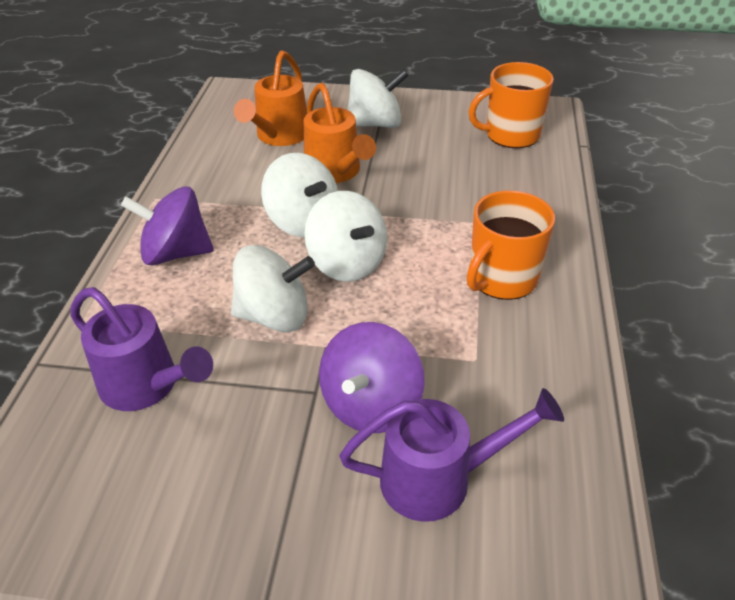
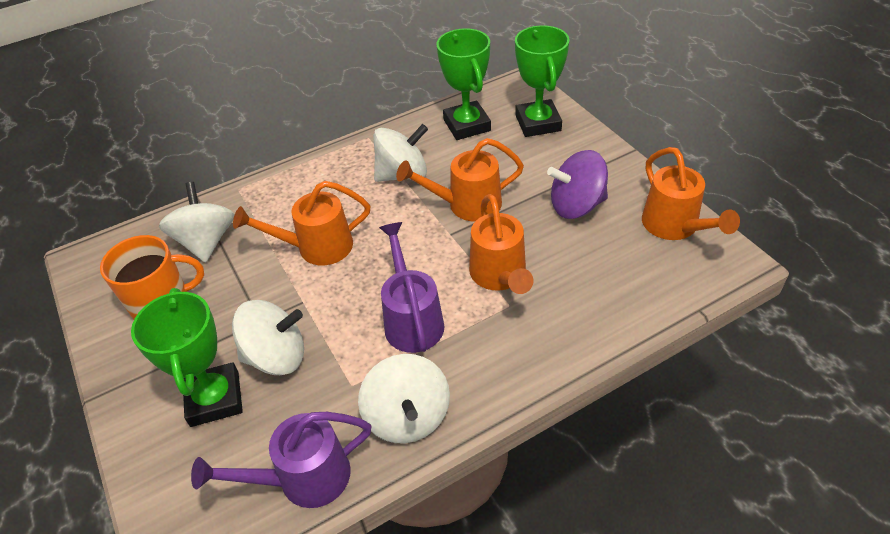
green trophy: 0 -> 3
orange mug: 2 -> 1
orange watering can: 2 -> 4
purple spinning top: 2 -> 1

